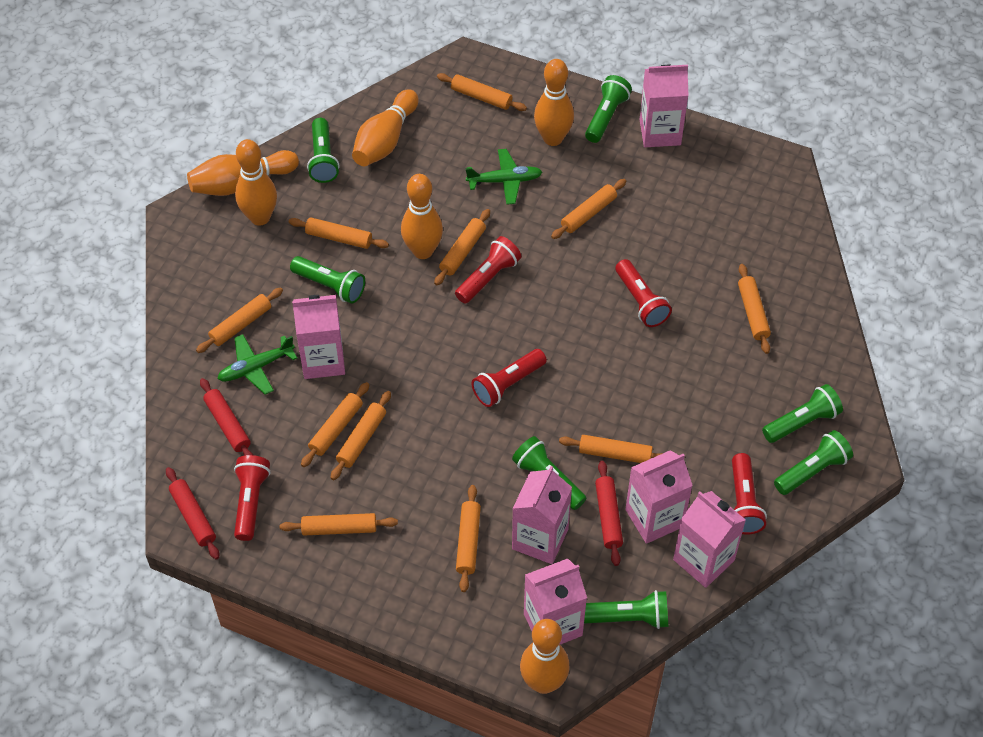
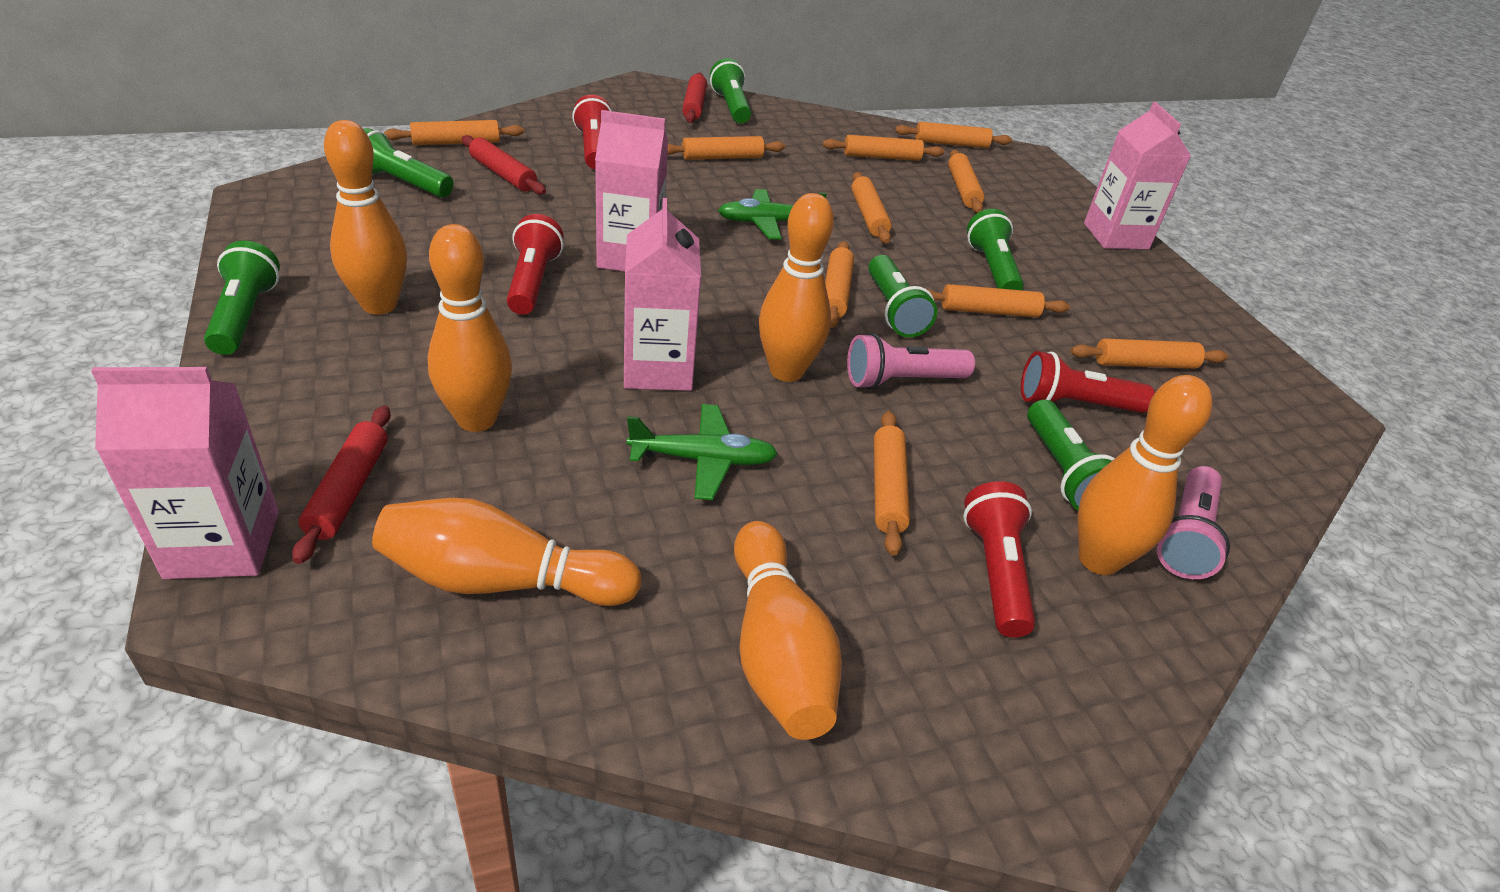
green flashlight: 7 -> 6
orange rolling pin: 11 -> 10
pink carton: 6 -> 4
pink flashlight: 0 -> 2
red flashlight: 5 -> 4

